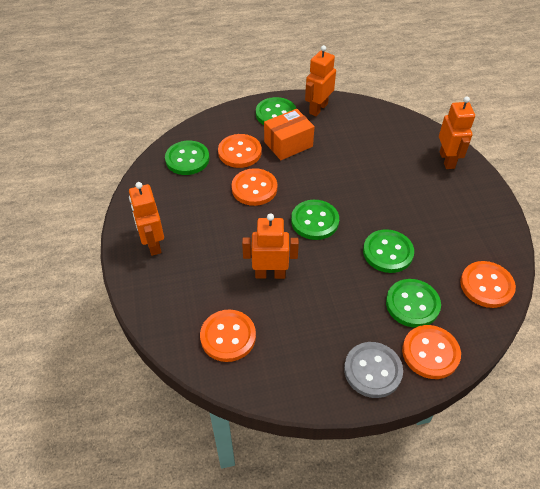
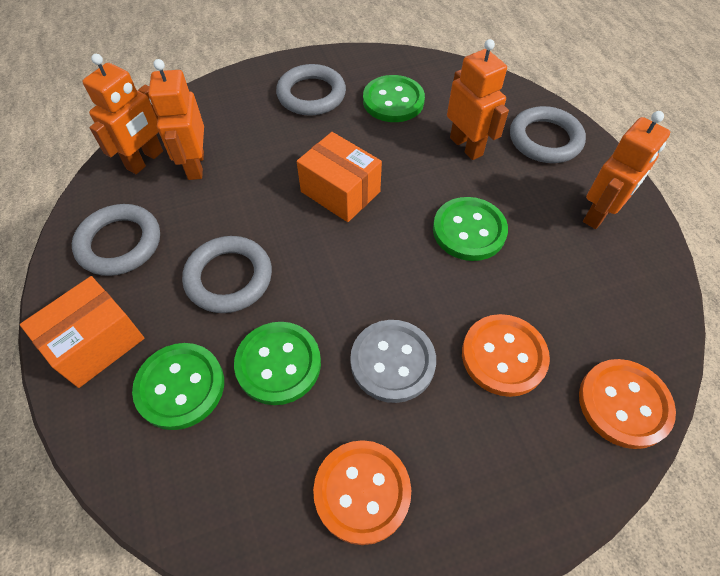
green button: 5 -> 4
grey ring: 0 -> 4
orange box: 1 -> 2
orange button: 5 -> 3

